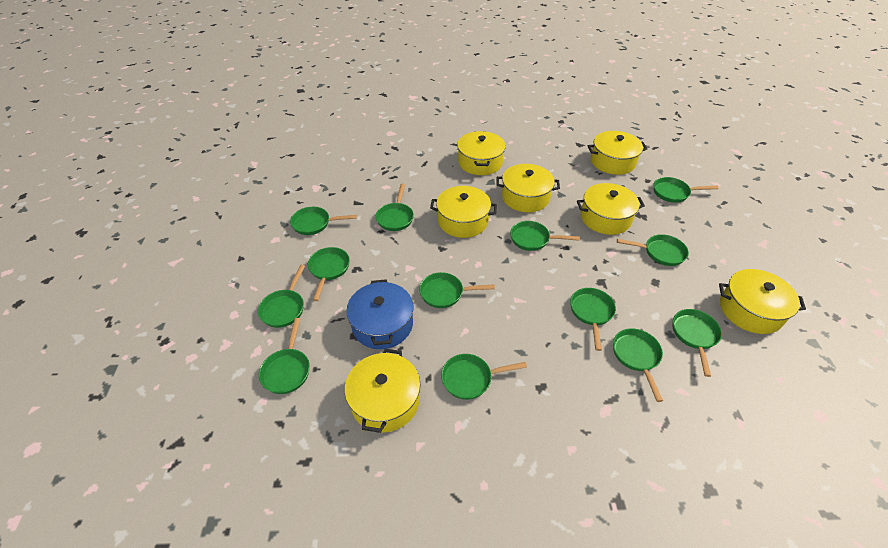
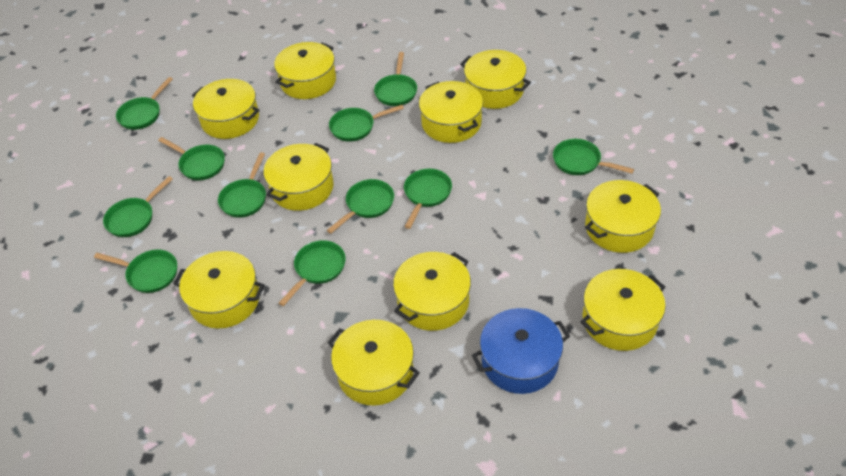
green pan: 13 -> 11
yellow pot: 7 -> 10

